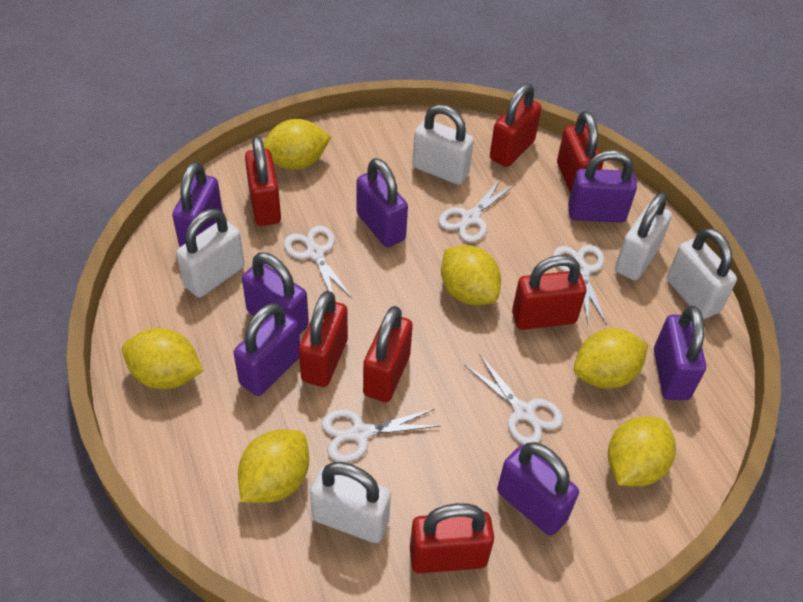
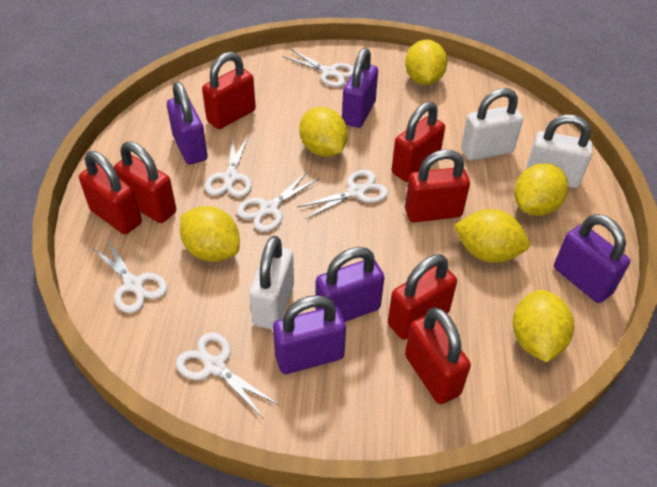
purple padlock: 7 -> 5
white padlock: 5 -> 3
white scissors: 5 -> 6

